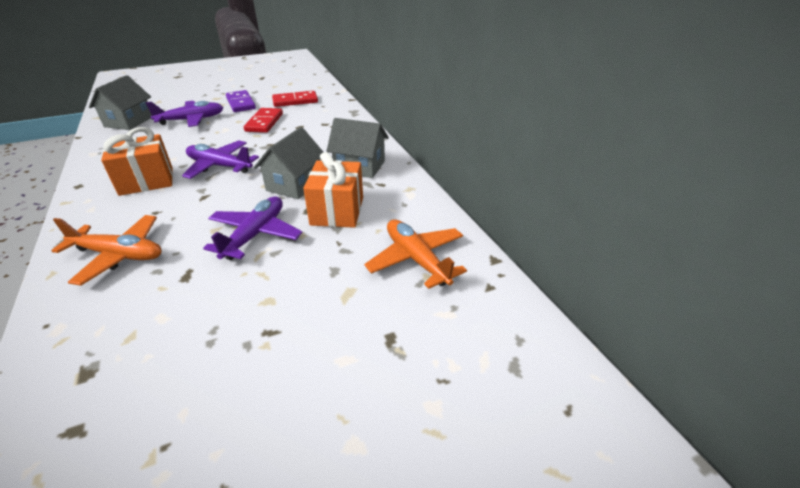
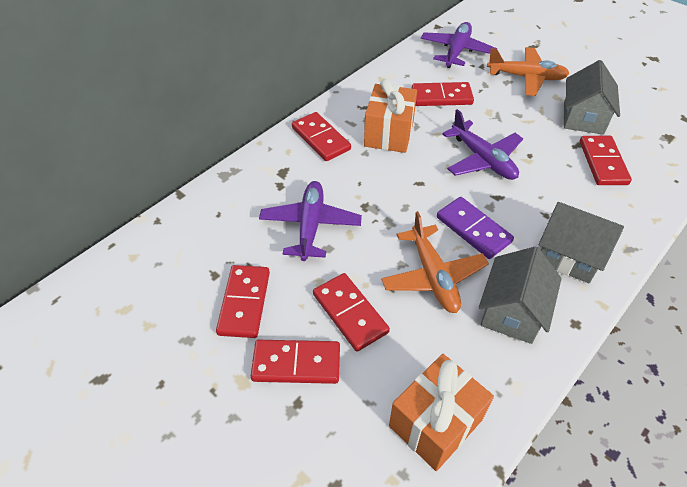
red domino: 2 -> 6

